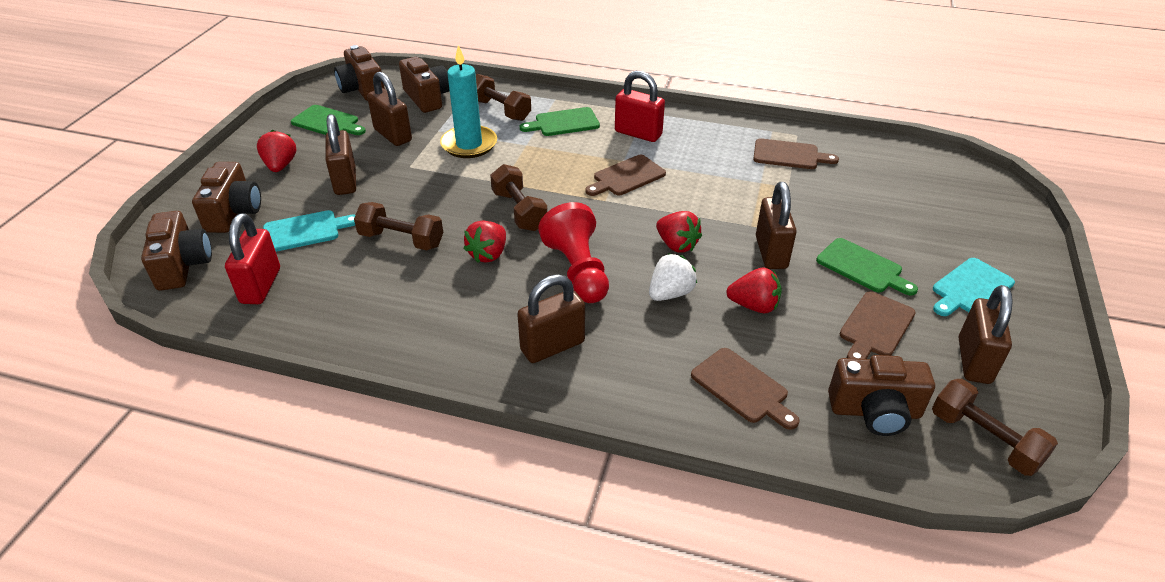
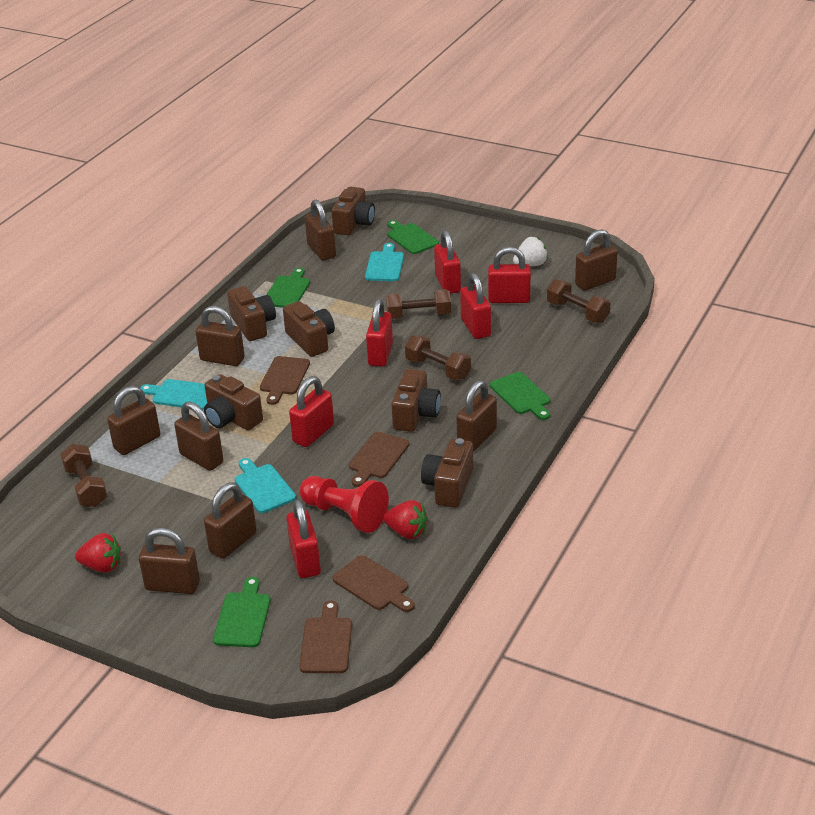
brown camera: 5 -> 6
brown padlock: 5 -> 8
green cutting board: 3 -> 4
red padlock: 2 -> 6
red strawberry: 4 -> 2
turquoise candle: 1 -> 0
turquoise cutting board: 2 -> 3

